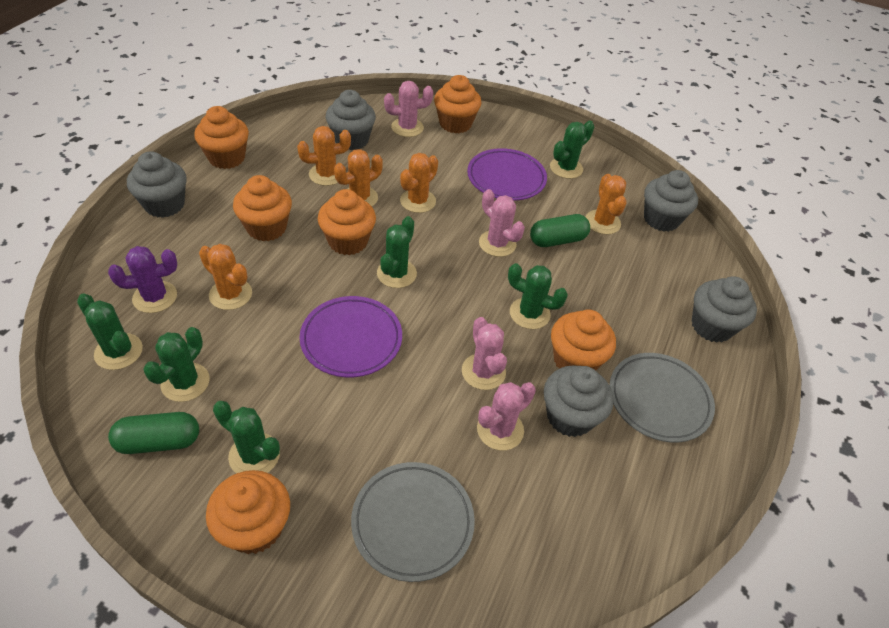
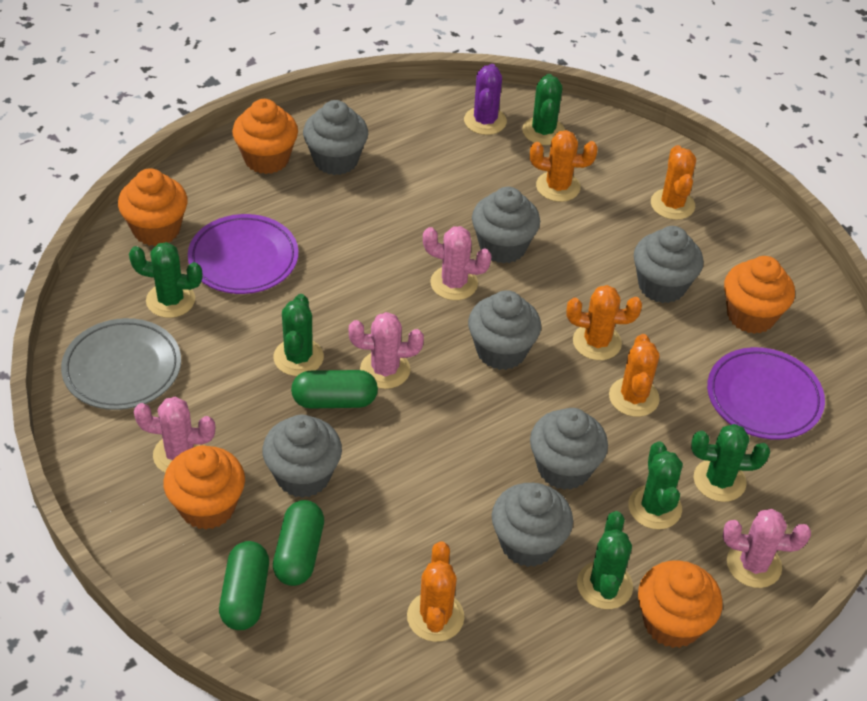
green capsule: 2 -> 3
grey cupcake: 5 -> 7
grey plate: 2 -> 1
orange cupcake: 6 -> 5

